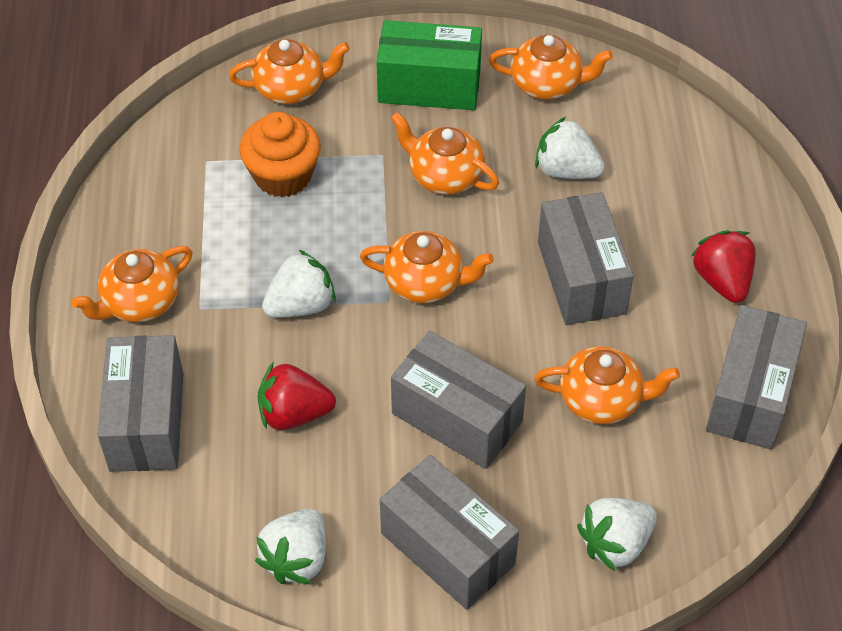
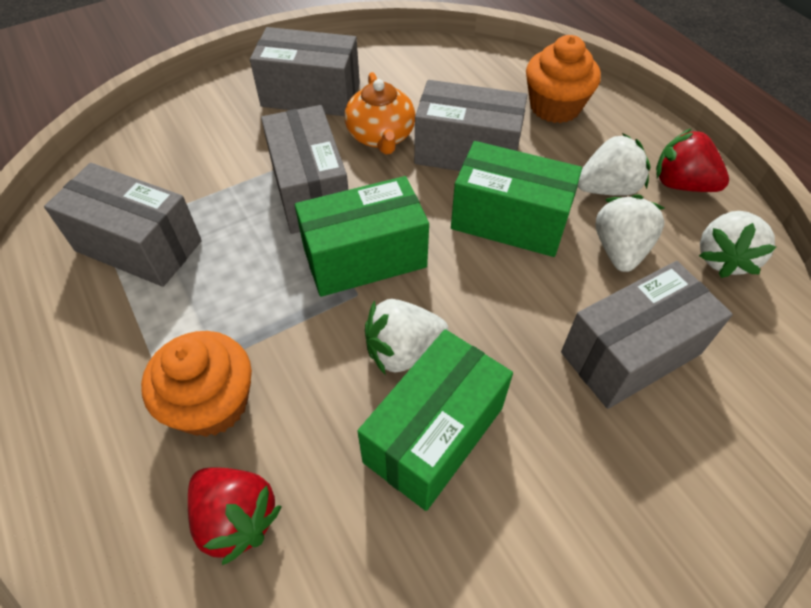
green box: 1 -> 3
orange cupcake: 1 -> 2
orange teapot: 6 -> 1

